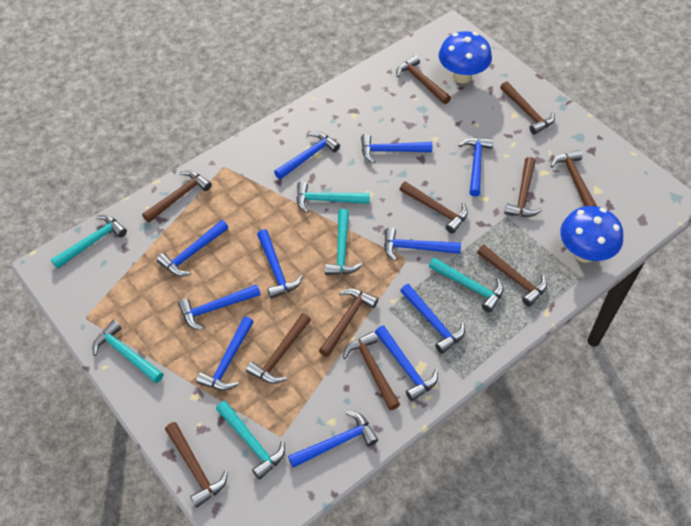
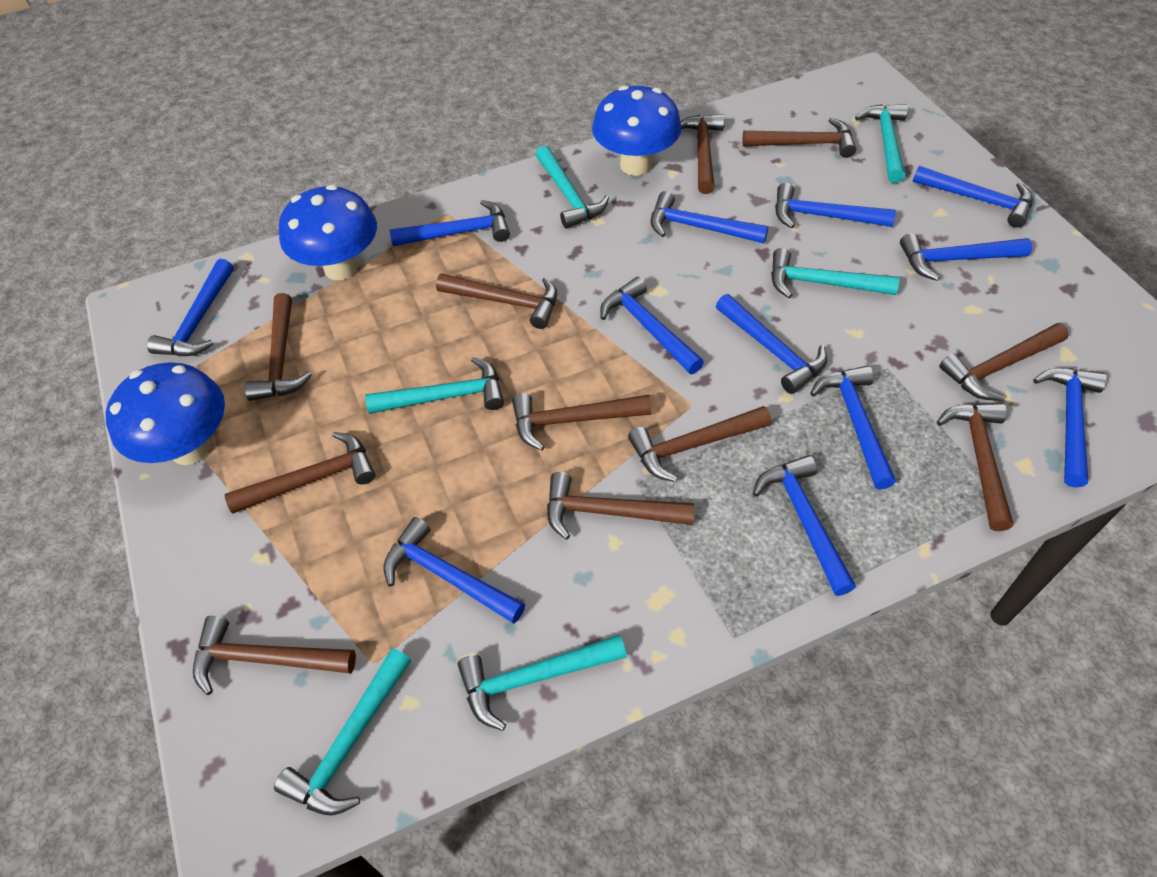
blue hammer: 11 -> 12
blue mushroom: 2 -> 3

